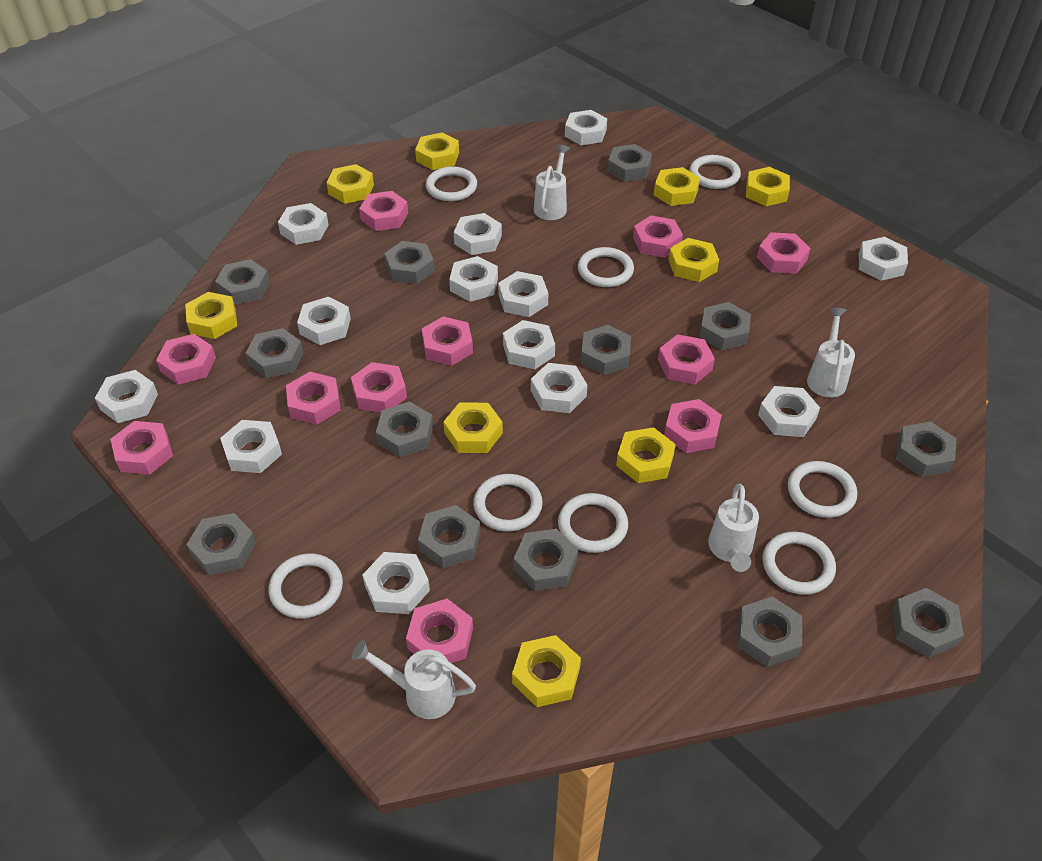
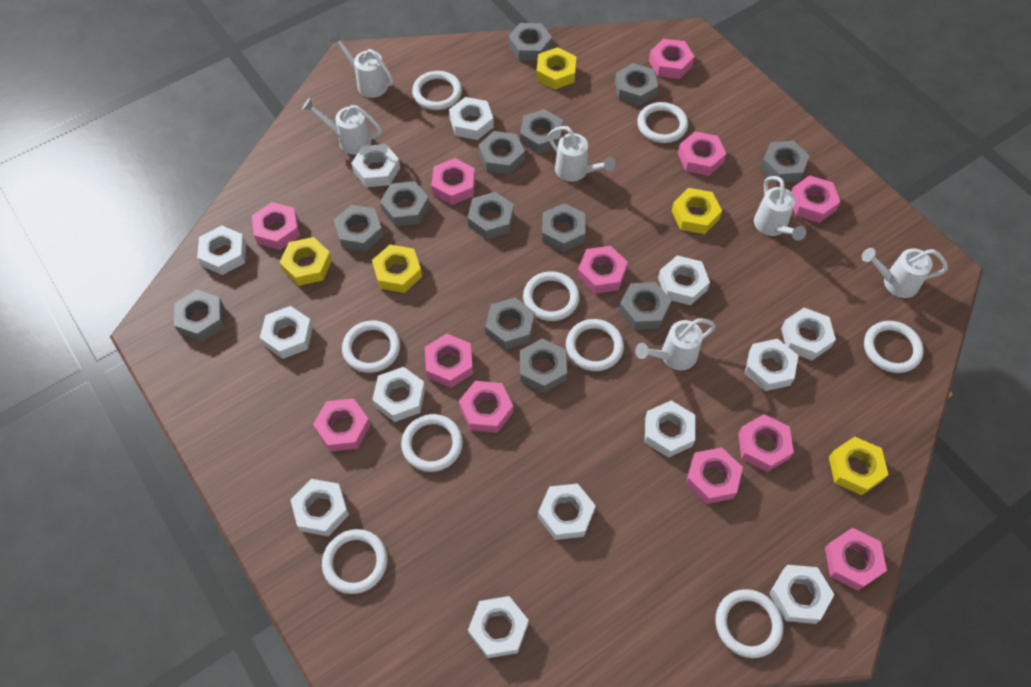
pink nut: 11 -> 12
white ring: 8 -> 9
white watering can: 4 -> 6
yellow nut: 9 -> 5

